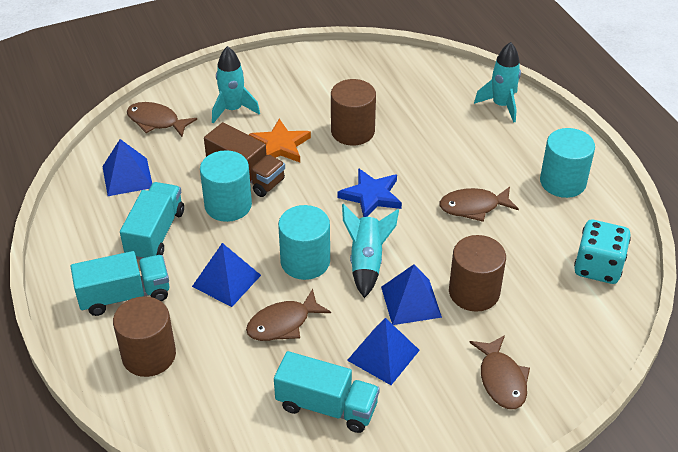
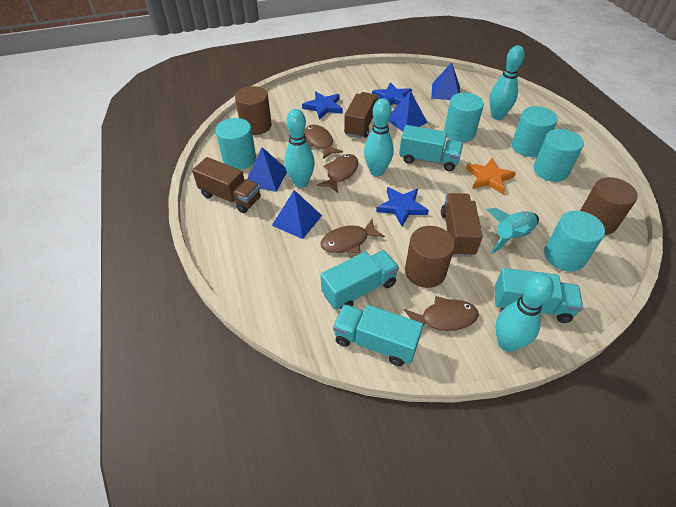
blue star: 1 -> 3
brown truck: 1 -> 3
turquoise bowling pin: 0 -> 4
turquoise cylinder: 3 -> 5
turquoise dice: 1 -> 0
turquoise rocket: 3 -> 1
turquoise truck: 3 -> 4

